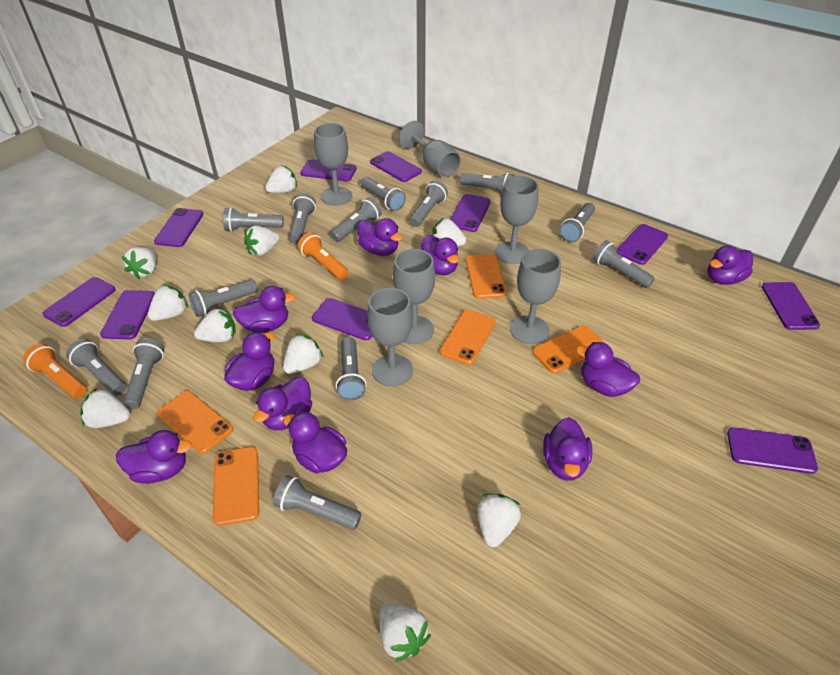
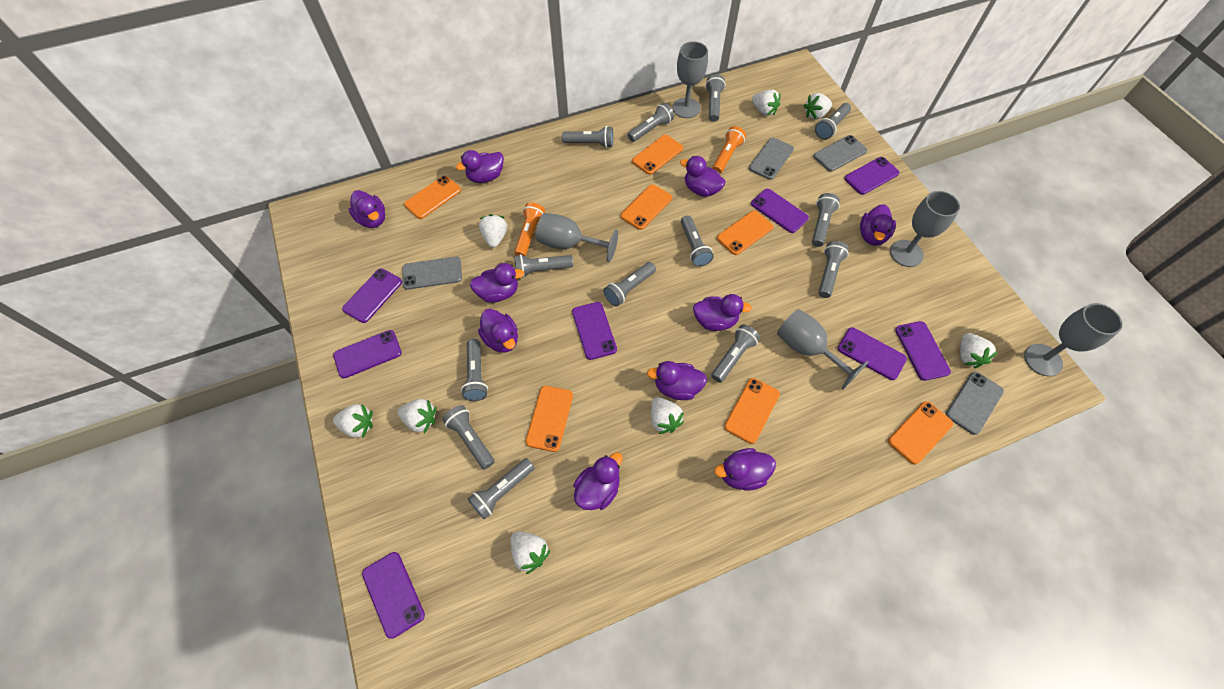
grey goblet: 6 -> 5
grey phone: 0 -> 4
orange phone: 5 -> 7
purple phone: 10 -> 8
white strawberry: 10 -> 8

